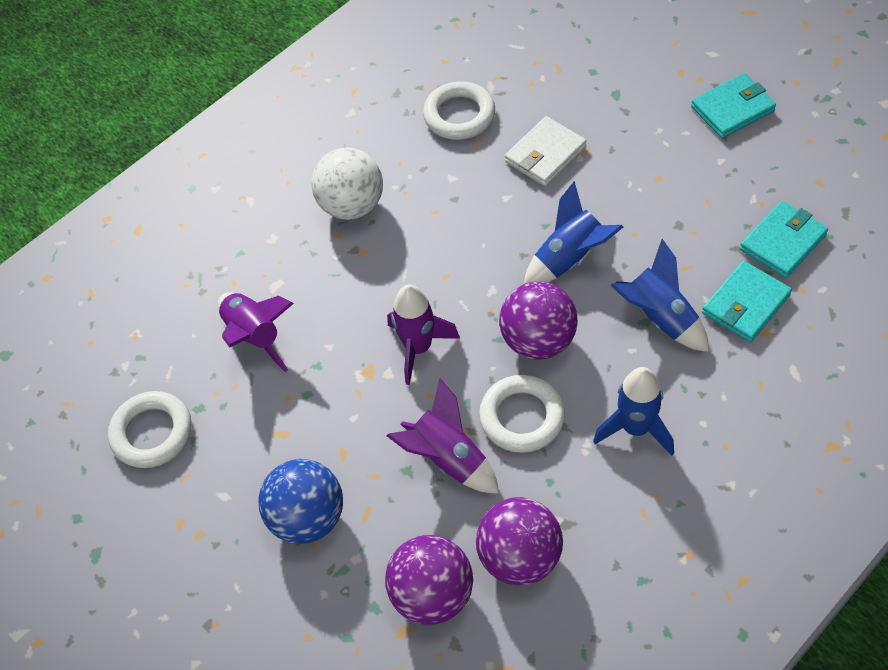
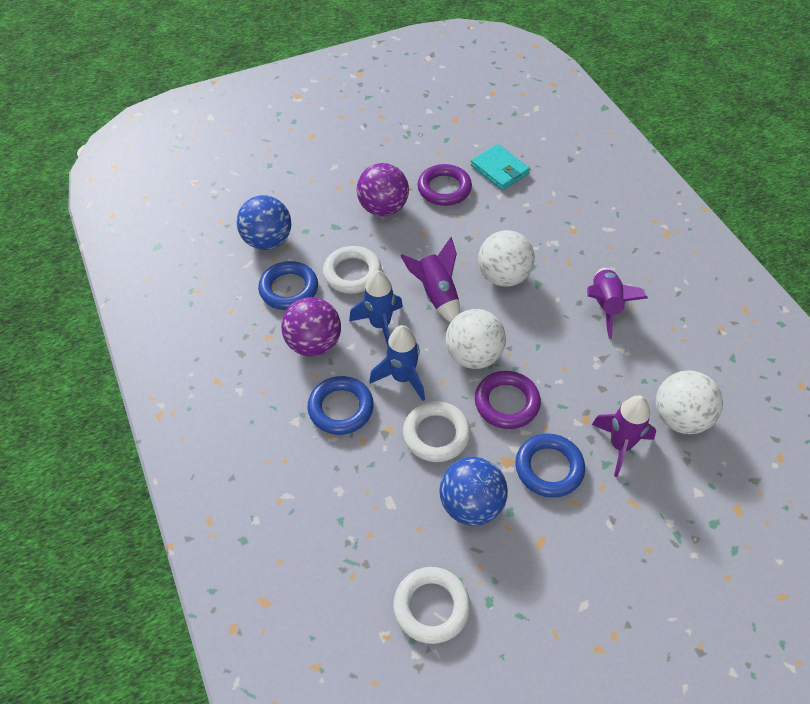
blue ball: 1 -> 2
blue ring: 0 -> 3
blue rocket: 3 -> 2
purple ball: 3 -> 2
purple ring: 0 -> 2
turquoise wallet: 3 -> 1
white ball: 1 -> 3
white wallet: 1 -> 0

